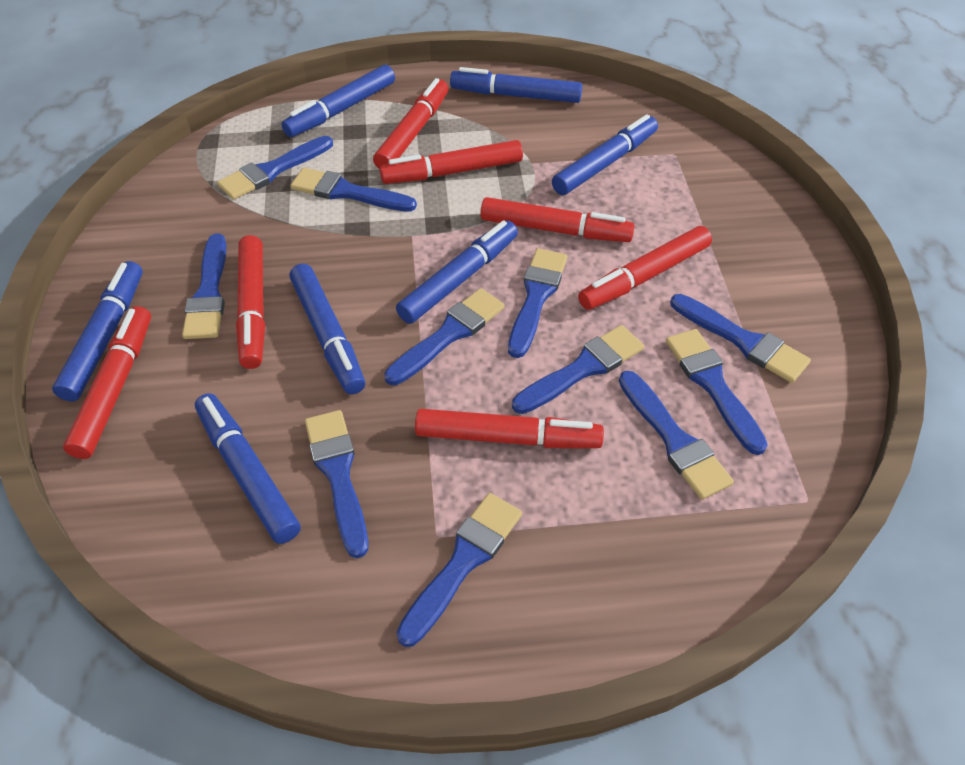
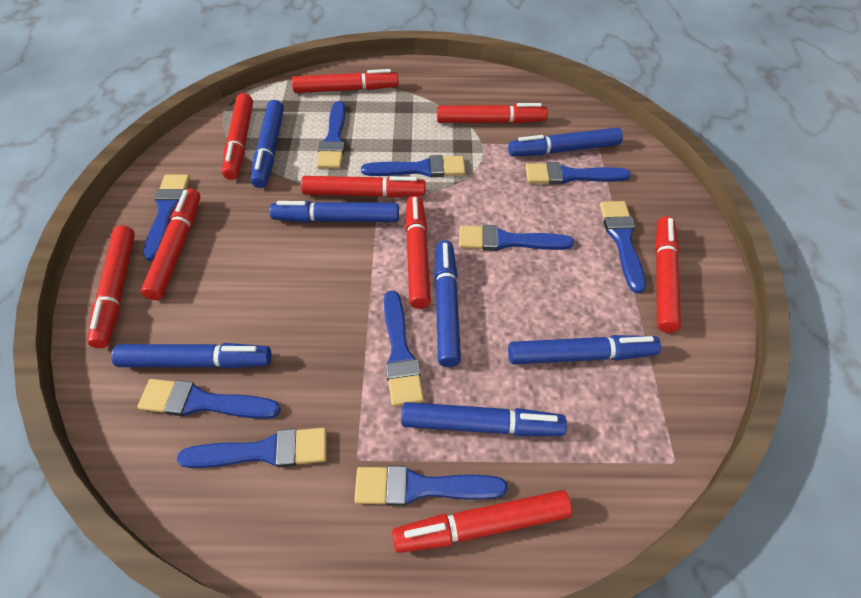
blue brush: 11 -> 10
red marker: 7 -> 9

